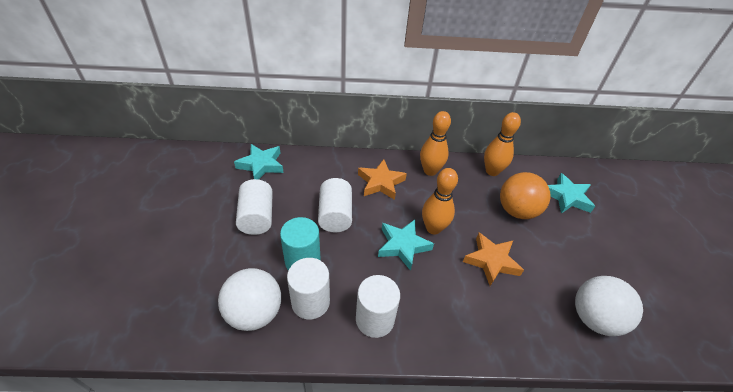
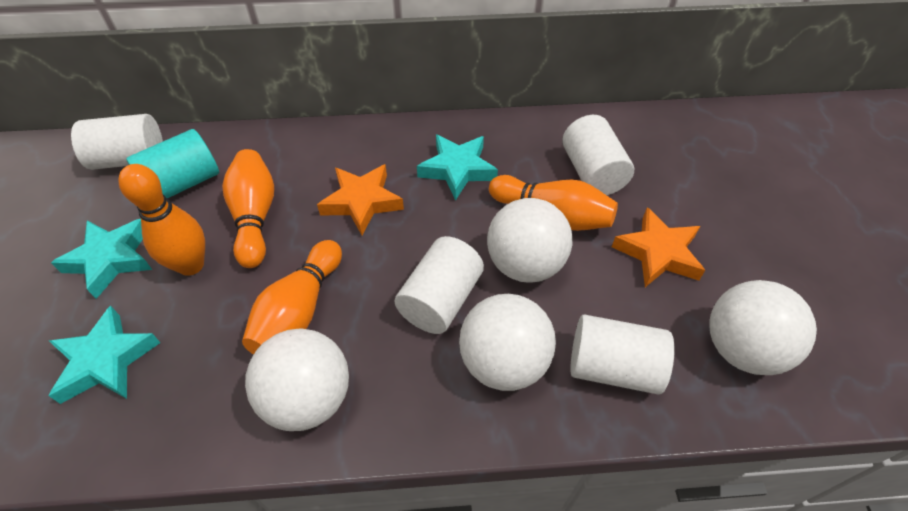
orange ball: 1 -> 0
orange bowling pin: 3 -> 4
white ball: 2 -> 4

